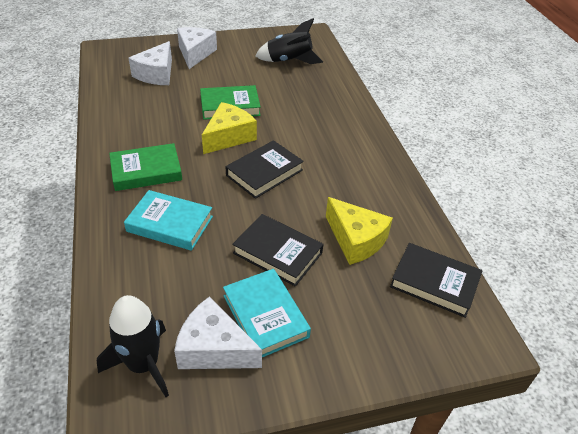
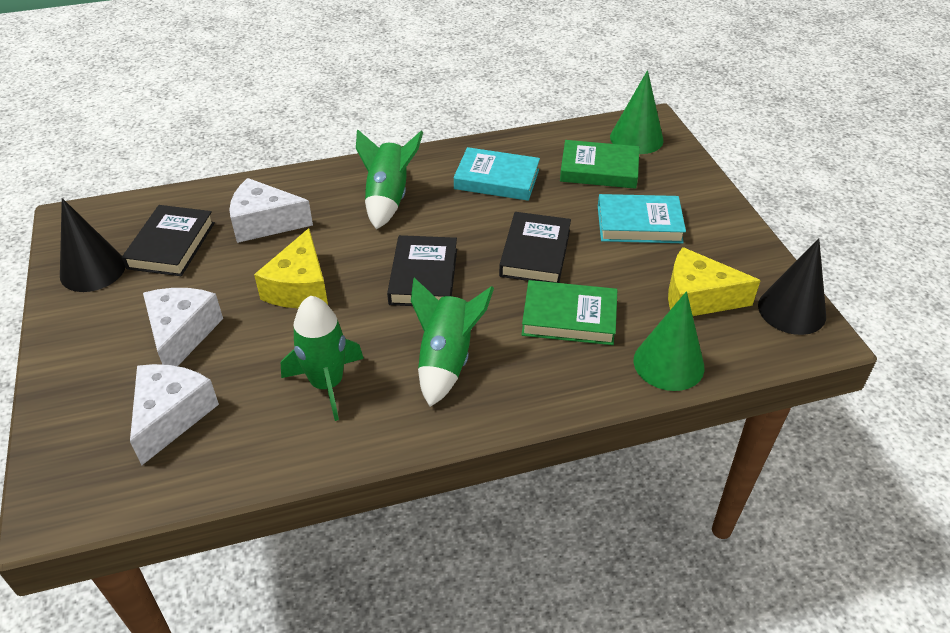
black cone: 0 -> 2
black rocket: 2 -> 0
green cone: 0 -> 2
green rocket: 0 -> 3

